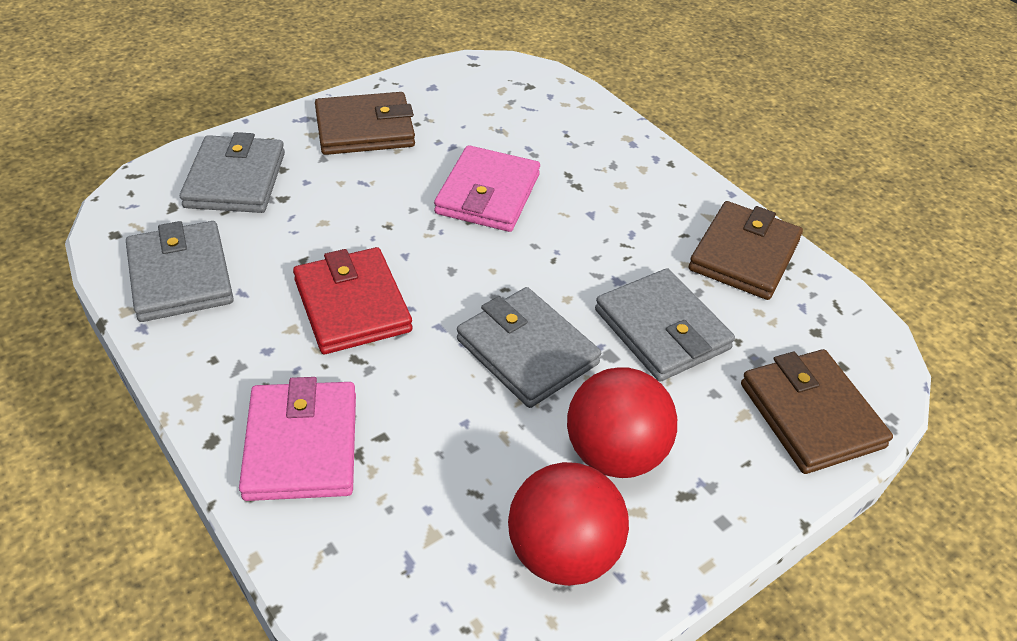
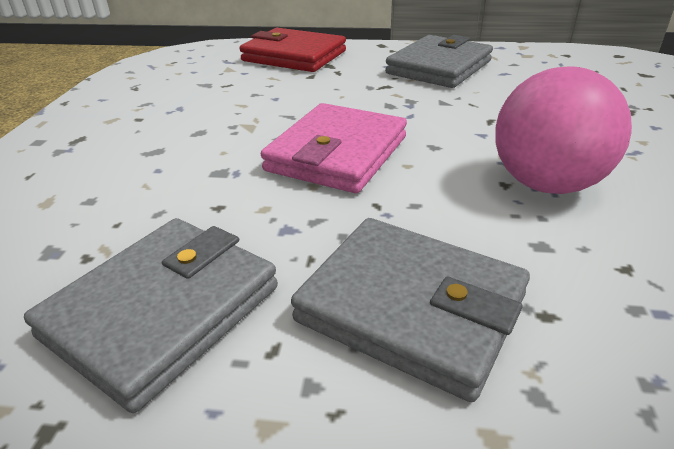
brown wallet: 3 -> 0
grey wallet: 4 -> 3
pink ball: 0 -> 1
pink wallet: 2 -> 1
red ball: 2 -> 0

